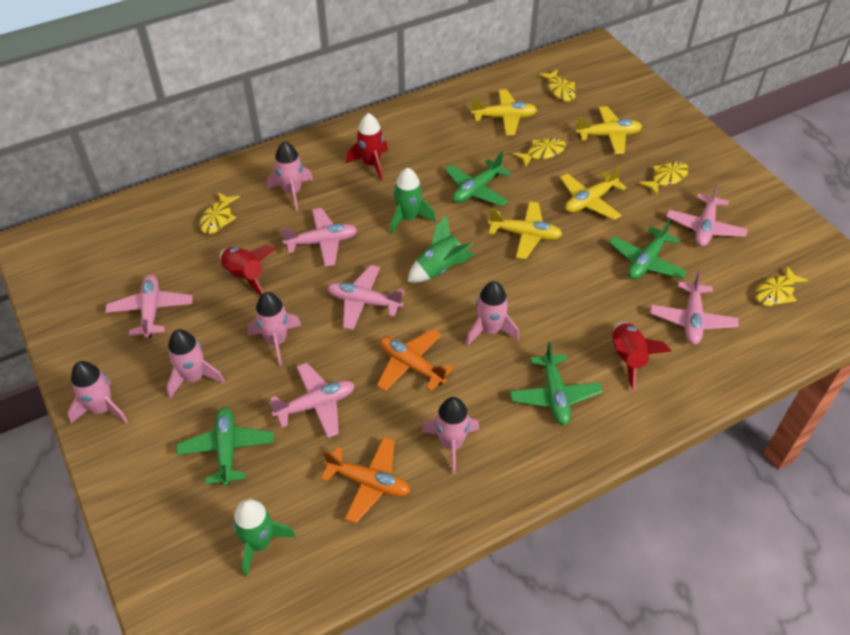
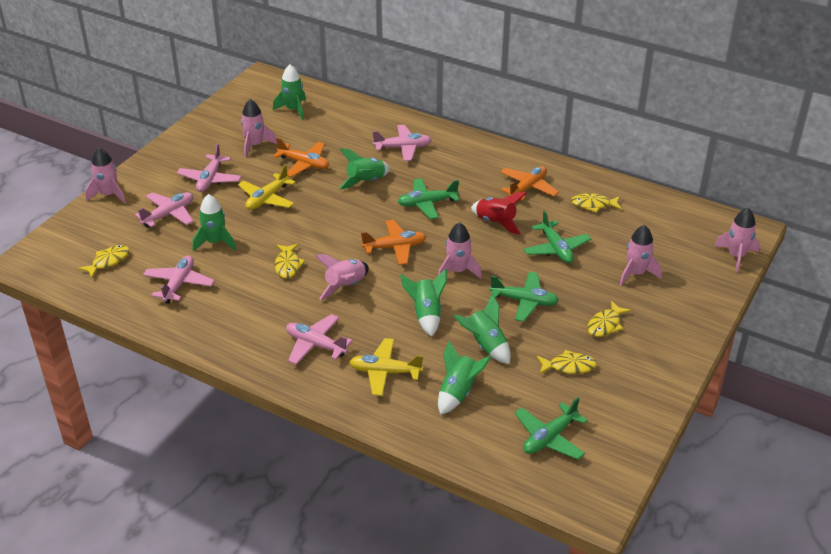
green rocket: 3 -> 6
orange plane: 2 -> 3
pink plane: 6 -> 5
red rocket: 3 -> 1
yellow plane: 4 -> 2

